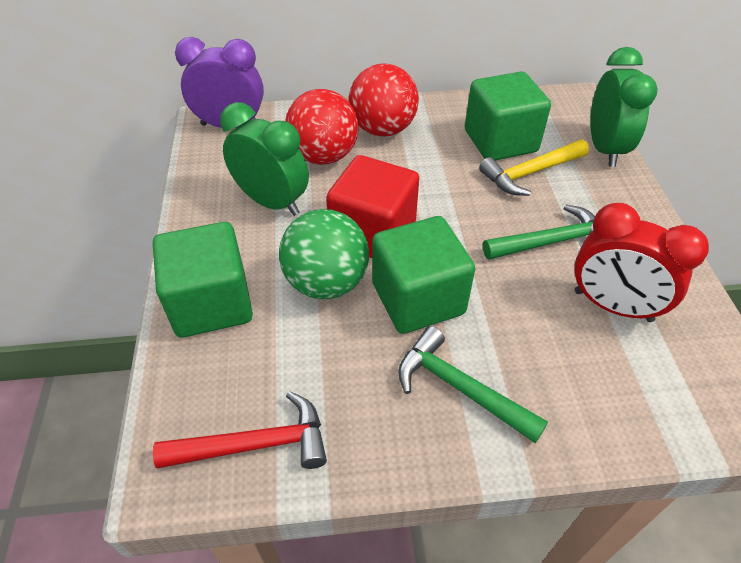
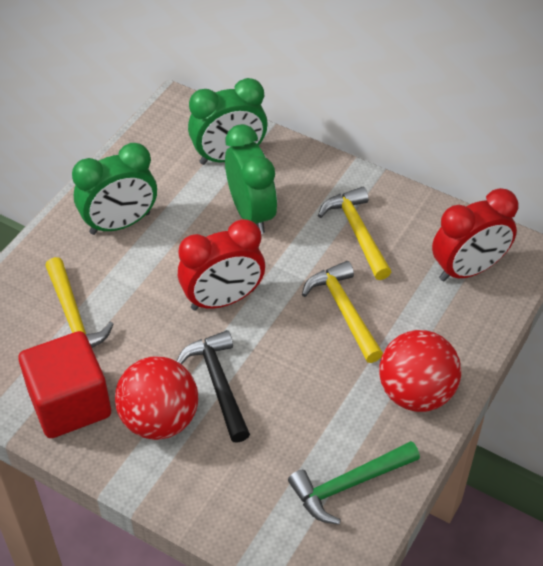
black hammer: 0 -> 1
green ball: 1 -> 0
green clock: 2 -> 3
green cube: 3 -> 0
green hammer: 2 -> 1
purple clock: 1 -> 0
red clock: 1 -> 2
red hammer: 1 -> 0
yellow hammer: 1 -> 3

